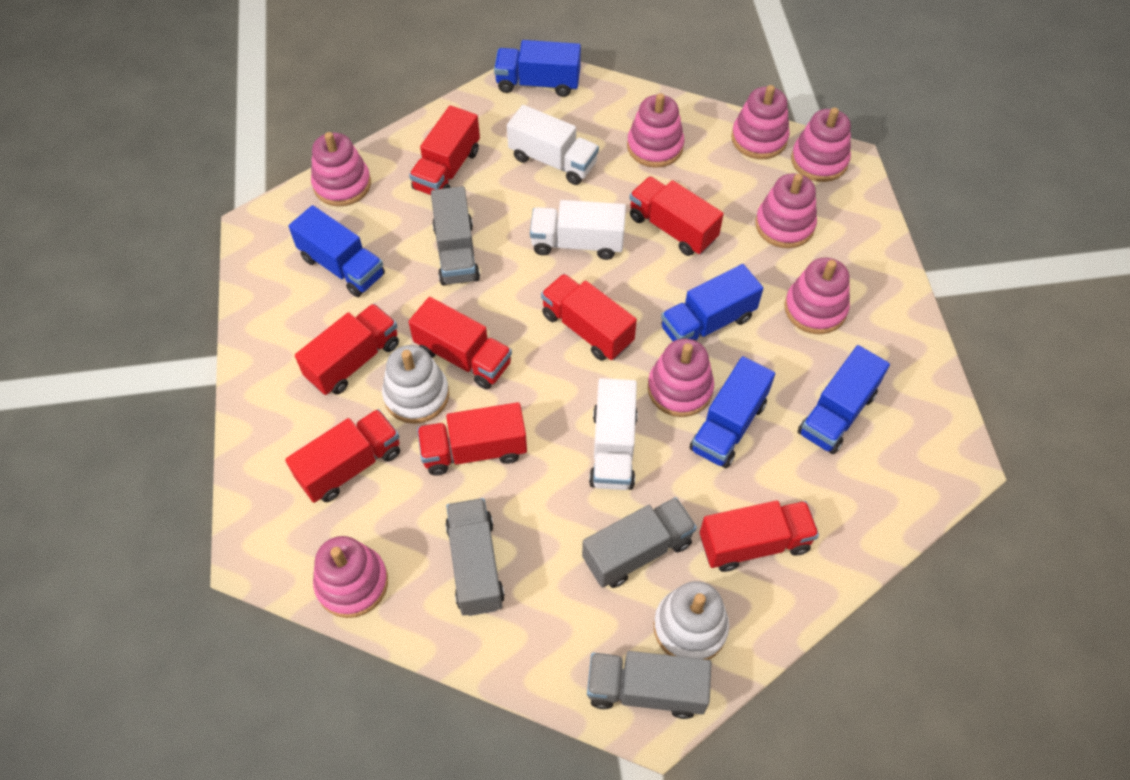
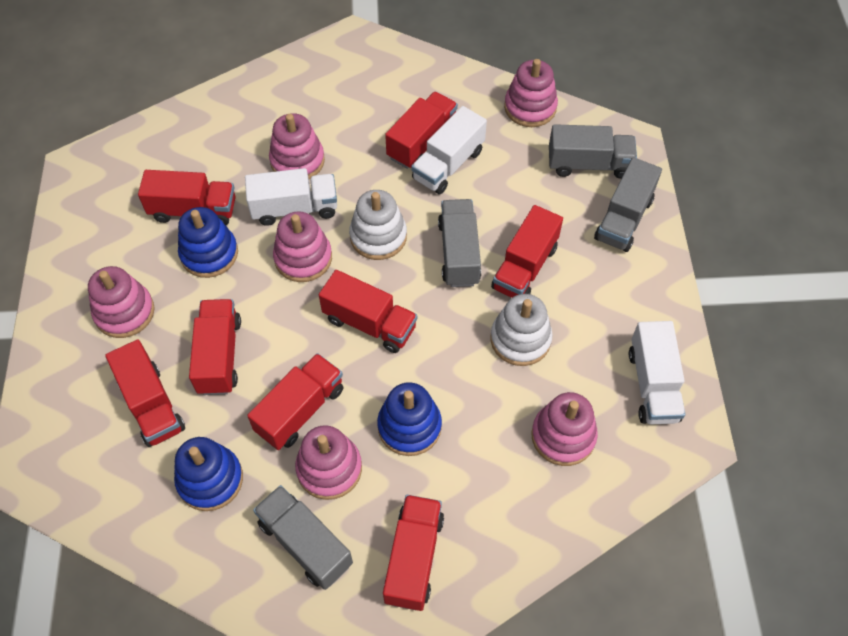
blue stacking toy: 0 -> 3
blue truck: 5 -> 0
pink stacking toy: 8 -> 6

